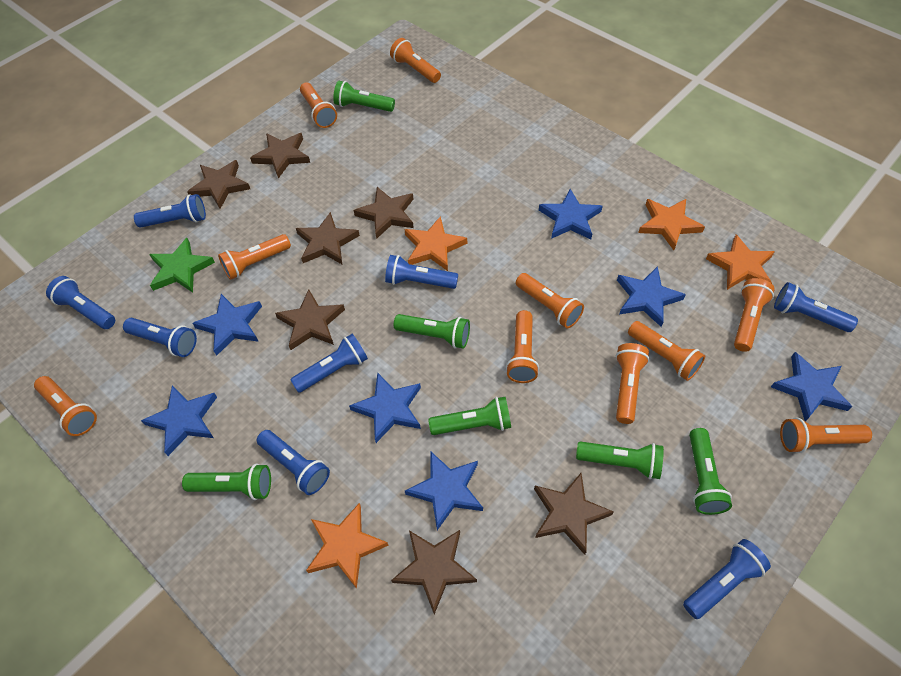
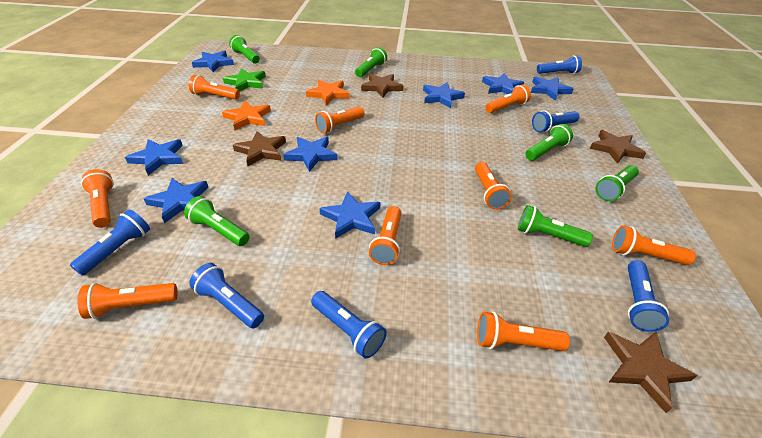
blue flashlight: 8 -> 6
blue star: 7 -> 8
brown star: 7 -> 4
orange flashlight: 10 -> 9
orange star: 4 -> 2

